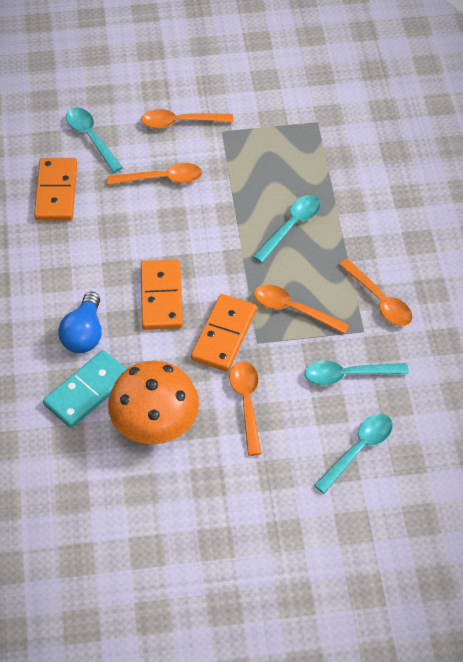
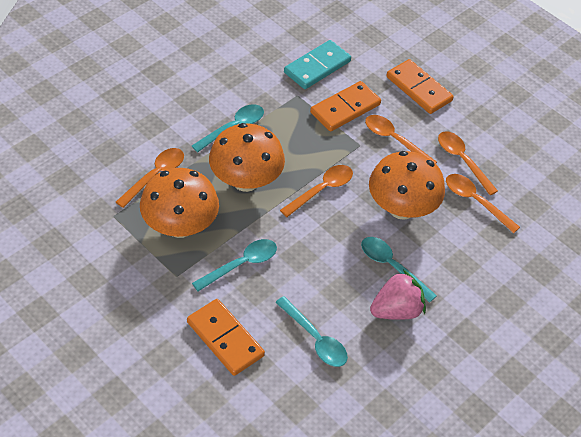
blue light bulb: 1 -> 0
orange mushroom: 1 -> 3
pink strawberry: 0 -> 1

